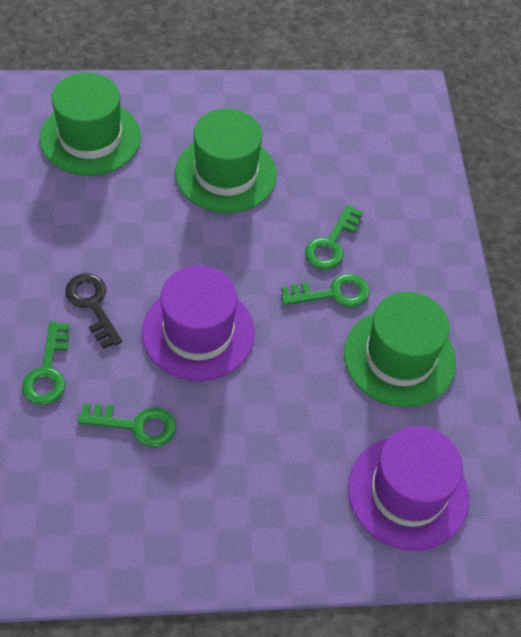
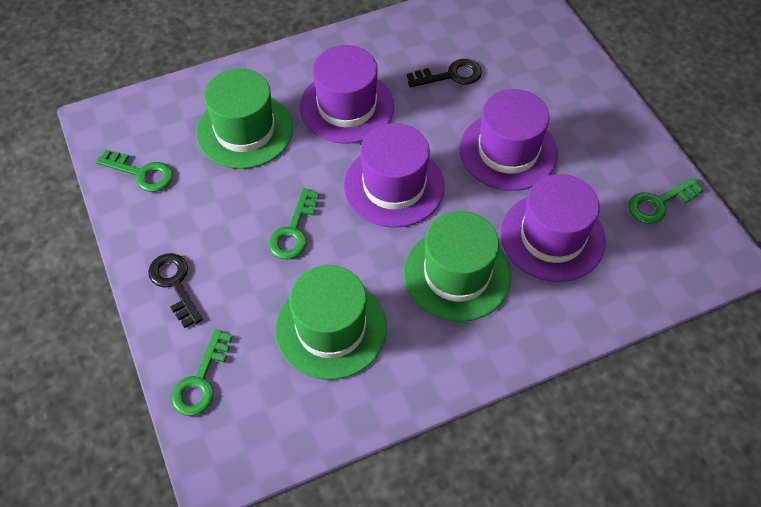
black key: 1 -> 2
purple hat: 2 -> 4

